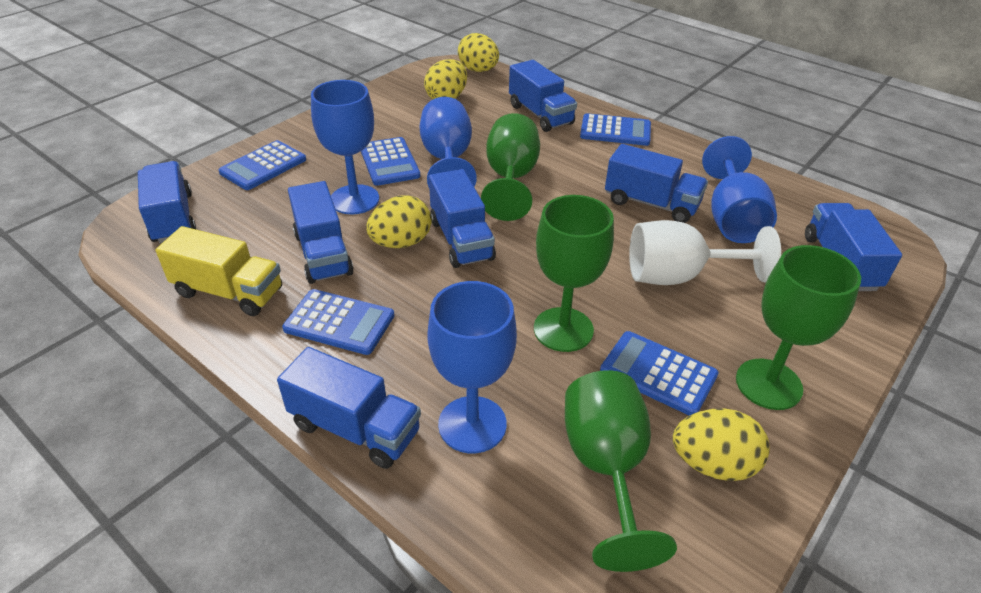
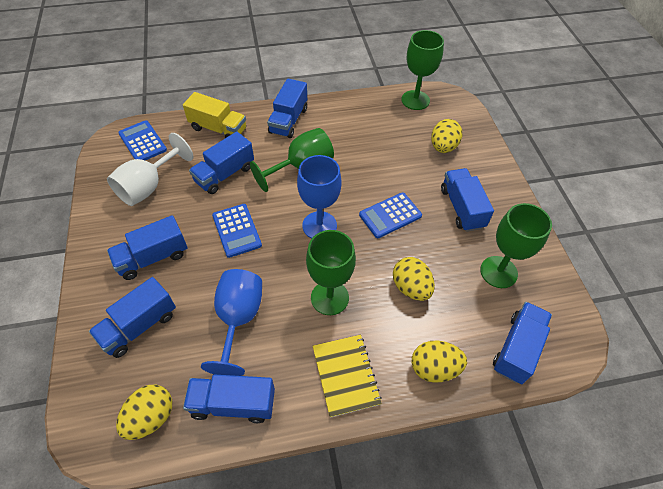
blue calculator: 5 -> 3
blue goblet: 4 -> 2
yellow notebook: 0 -> 1

